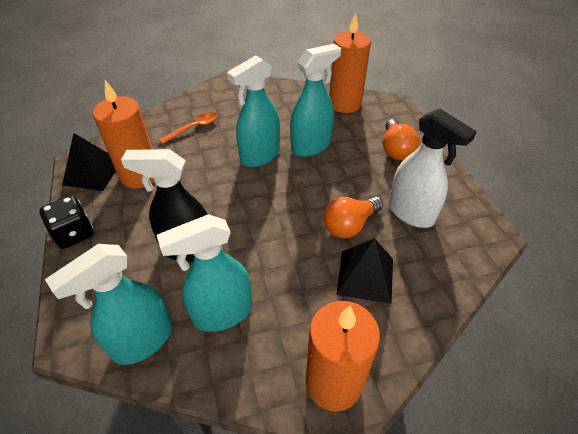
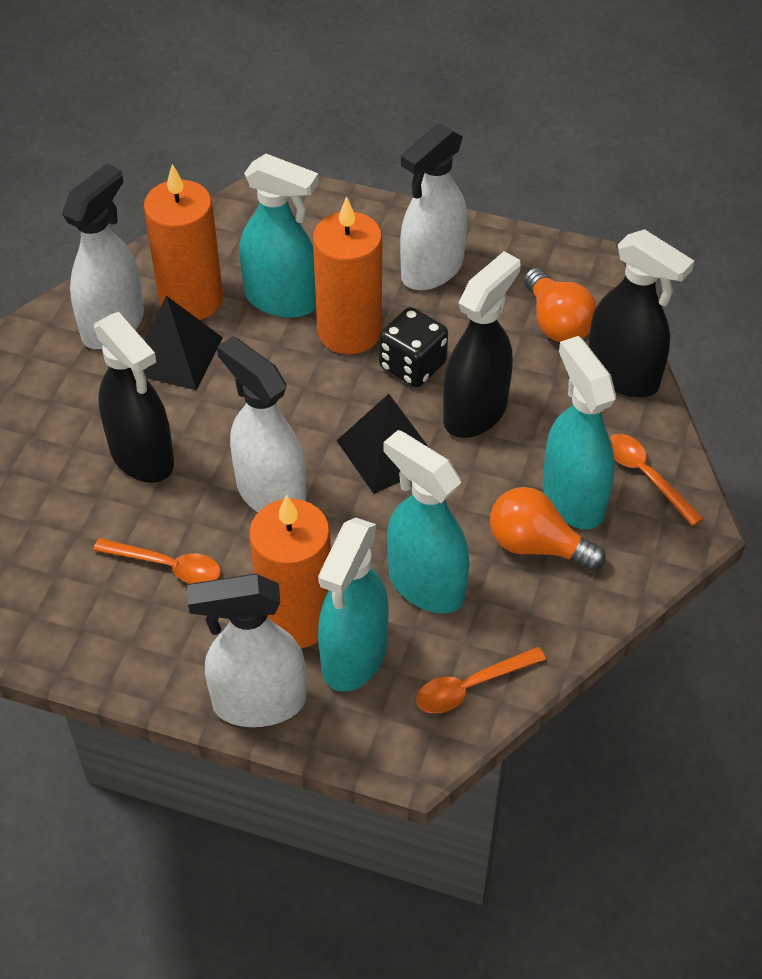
black spray bottle: 1 -> 3
orange spoon: 1 -> 3
white spray bottle: 1 -> 4

